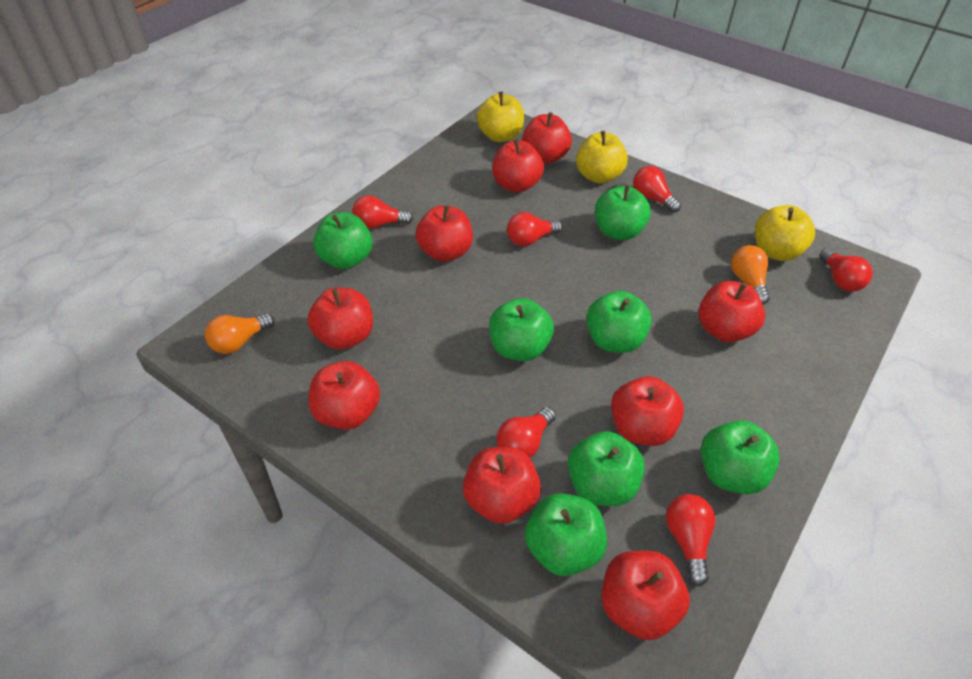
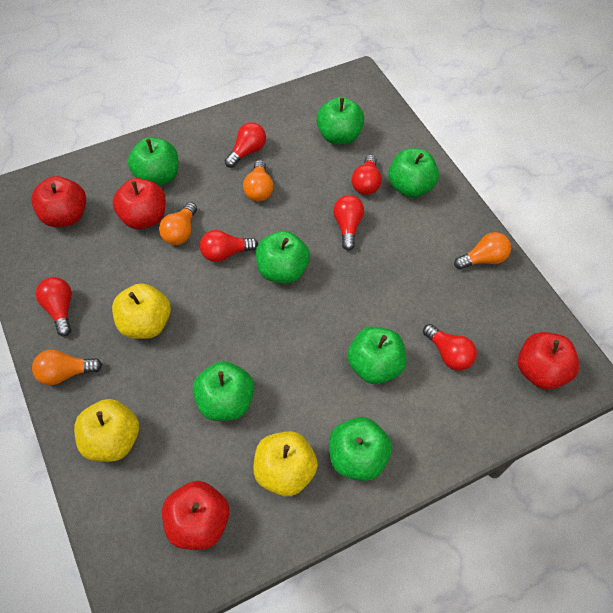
orange light bulb: 2 -> 4
red apple: 9 -> 4

